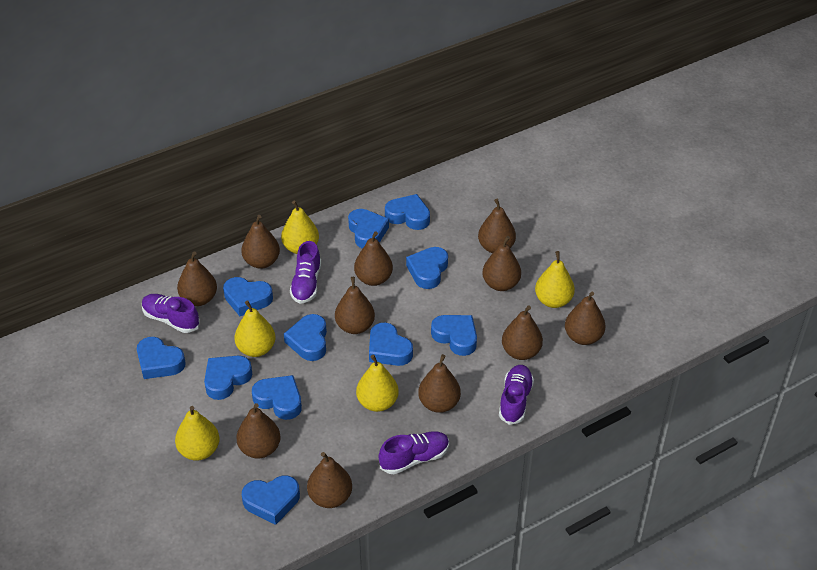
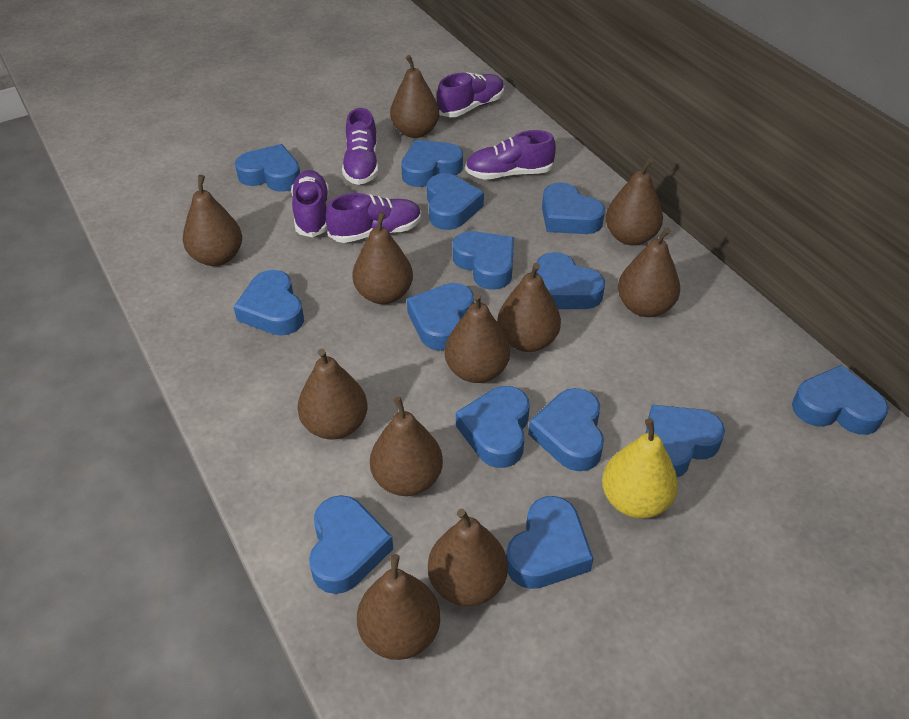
blue heart: 11 -> 14
purple shoe: 4 -> 5
yellow pear: 5 -> 1

